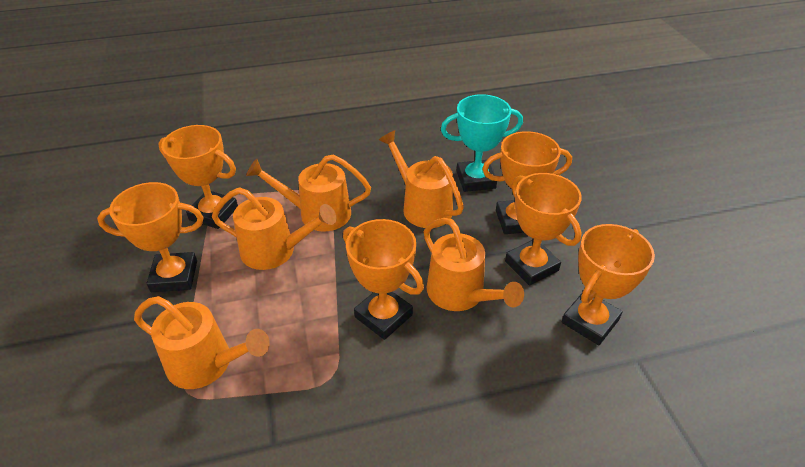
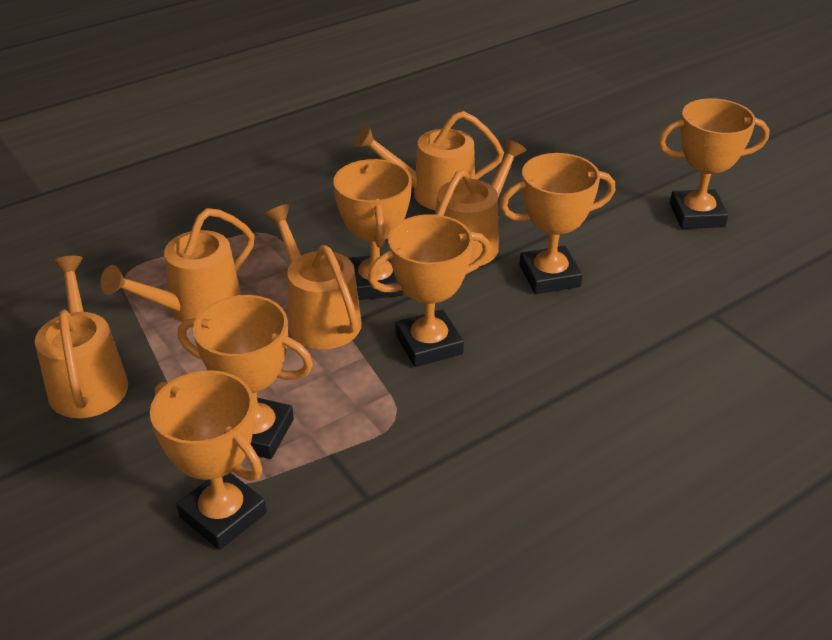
turquoise trophy: 1 -> 0

